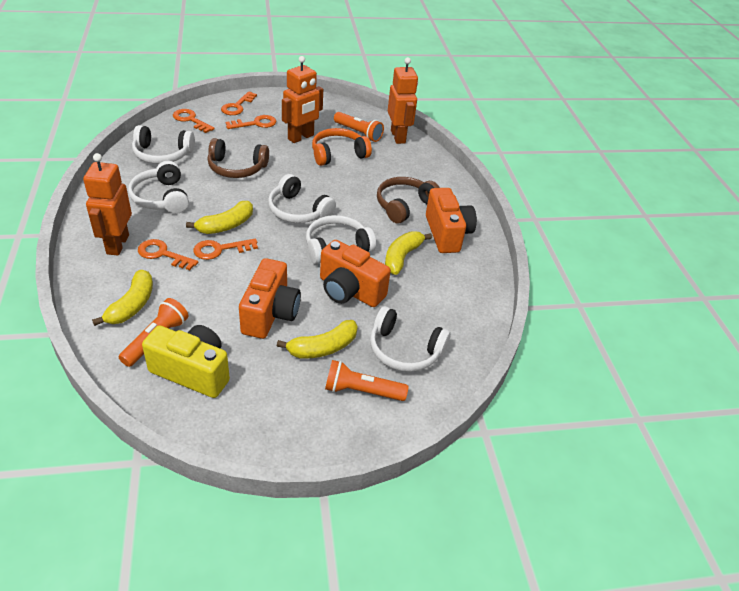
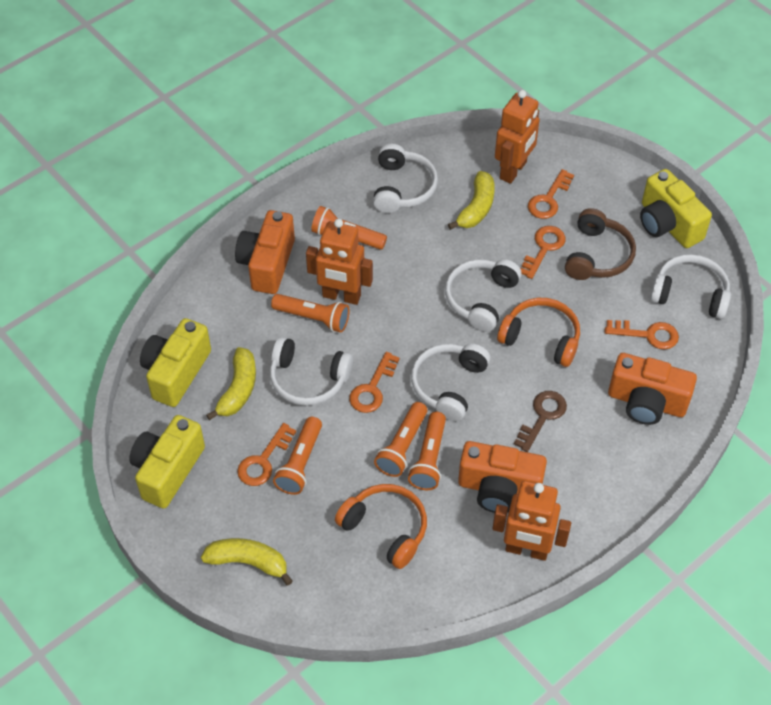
brown headphones: 2 -> 1
brown key: 0 -> 1
orange flashlight: 3 -> 5
orange headphones: 1 -> 2
yellow banana: 4 -> 3
yellow camera: 1 -> 3

